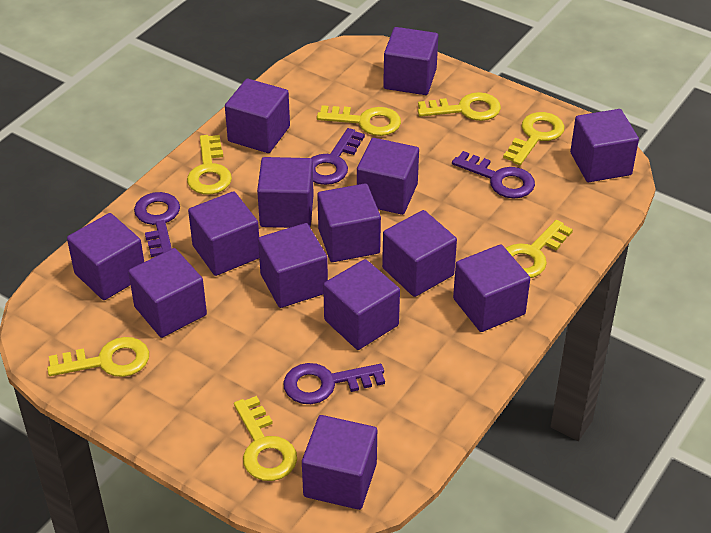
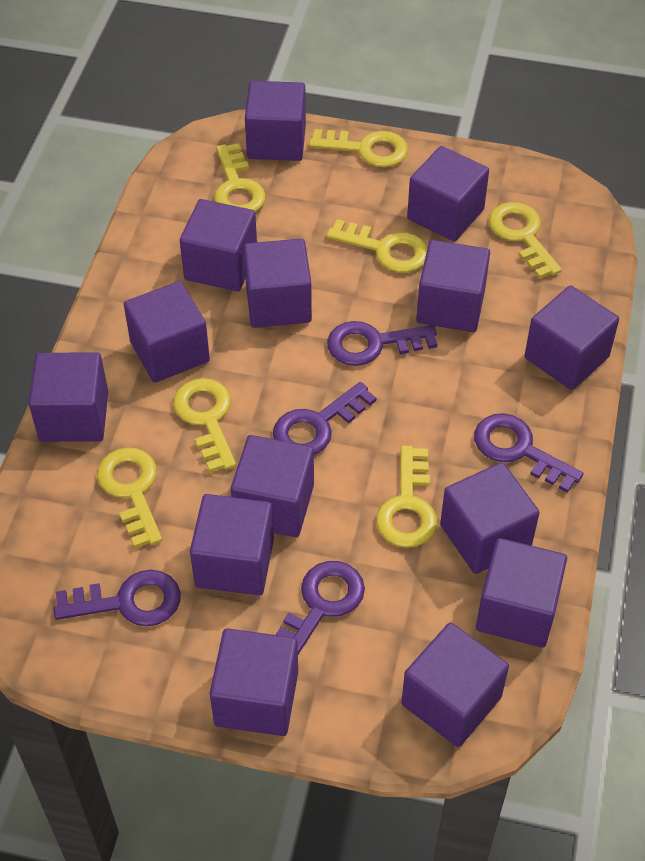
purple key: 4 -> 5

